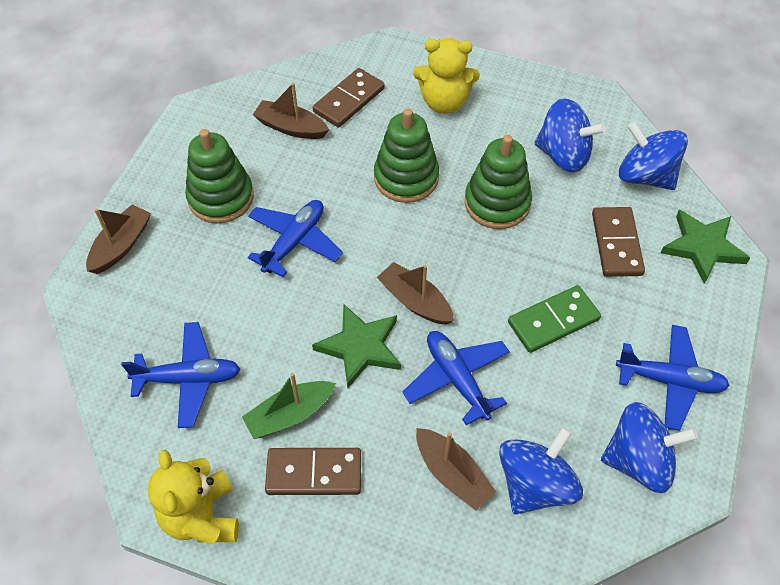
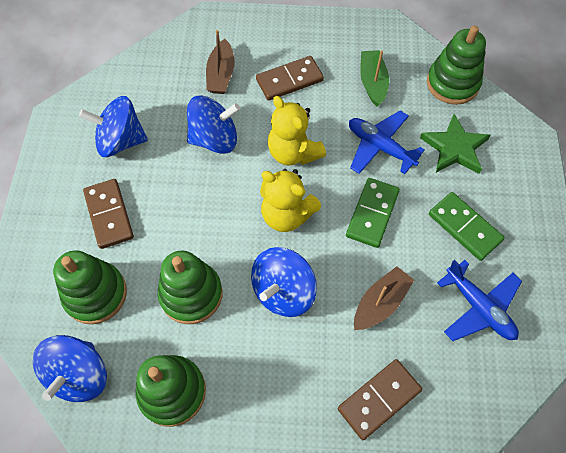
blue plane: 4 -> 2
brown boat: 4 -> 2
green domino: 1 -> 2
green stacking toy: 3 -> 4
green star: 2 -> 1

